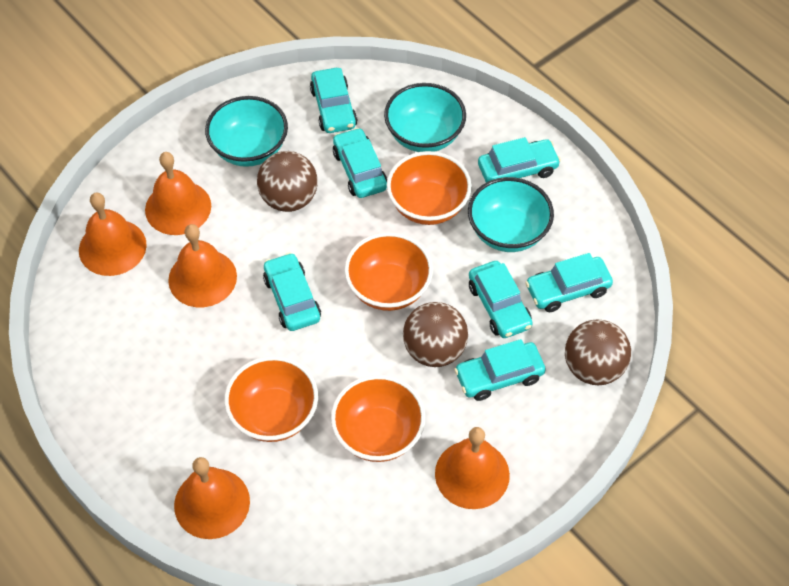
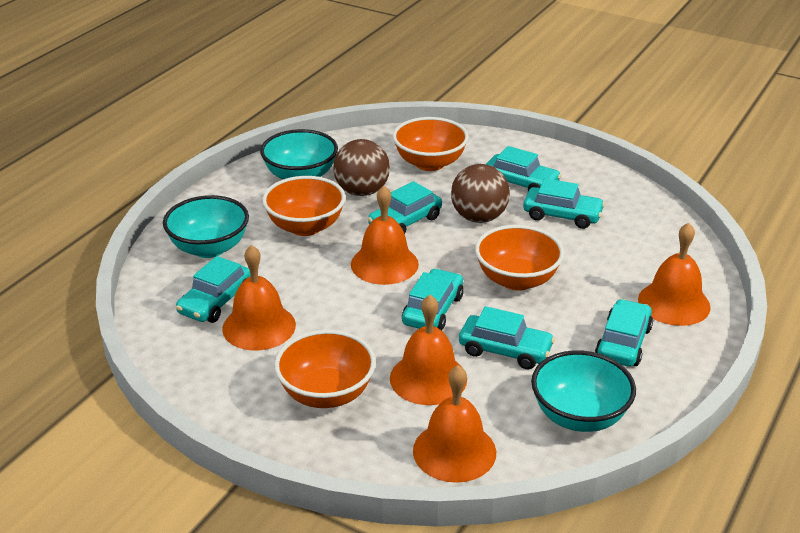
brown ball: 3 -> 2

